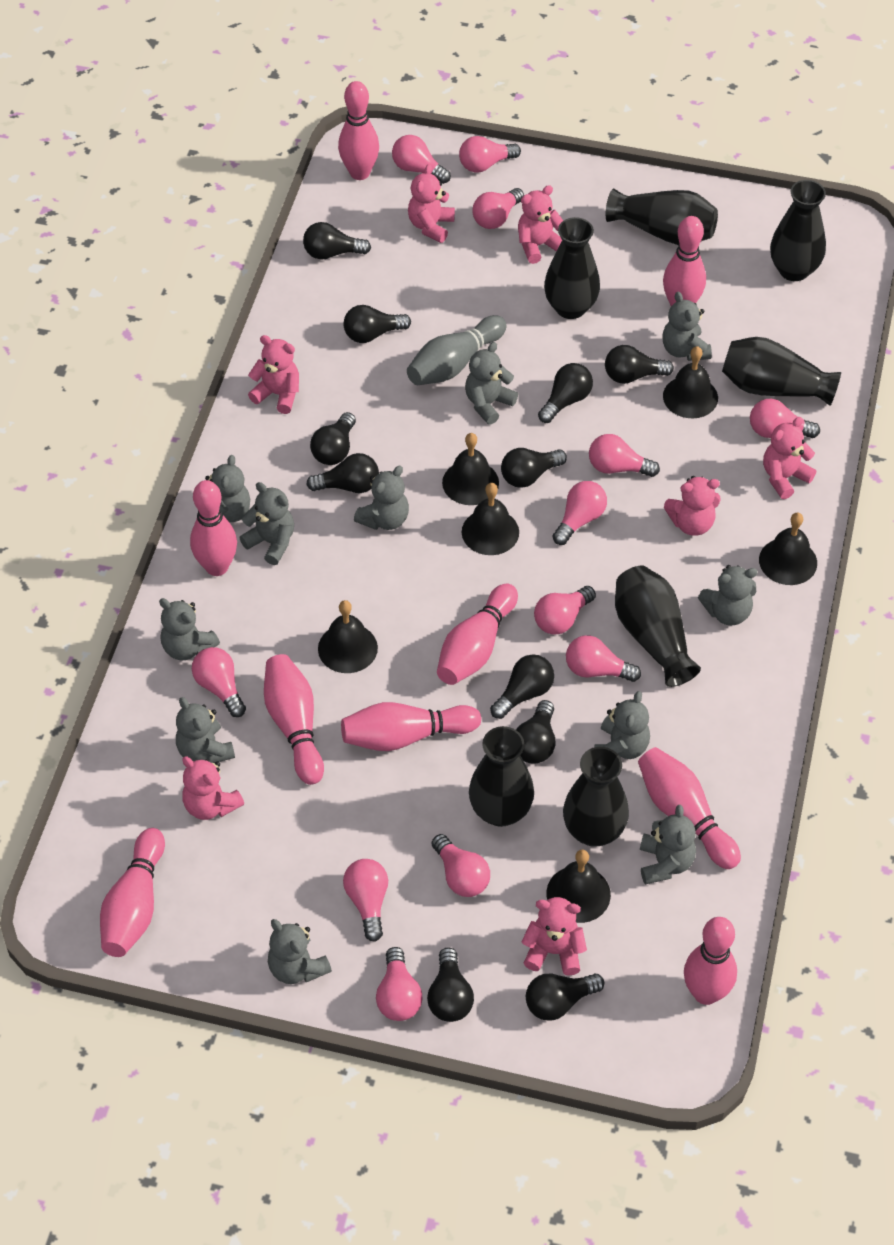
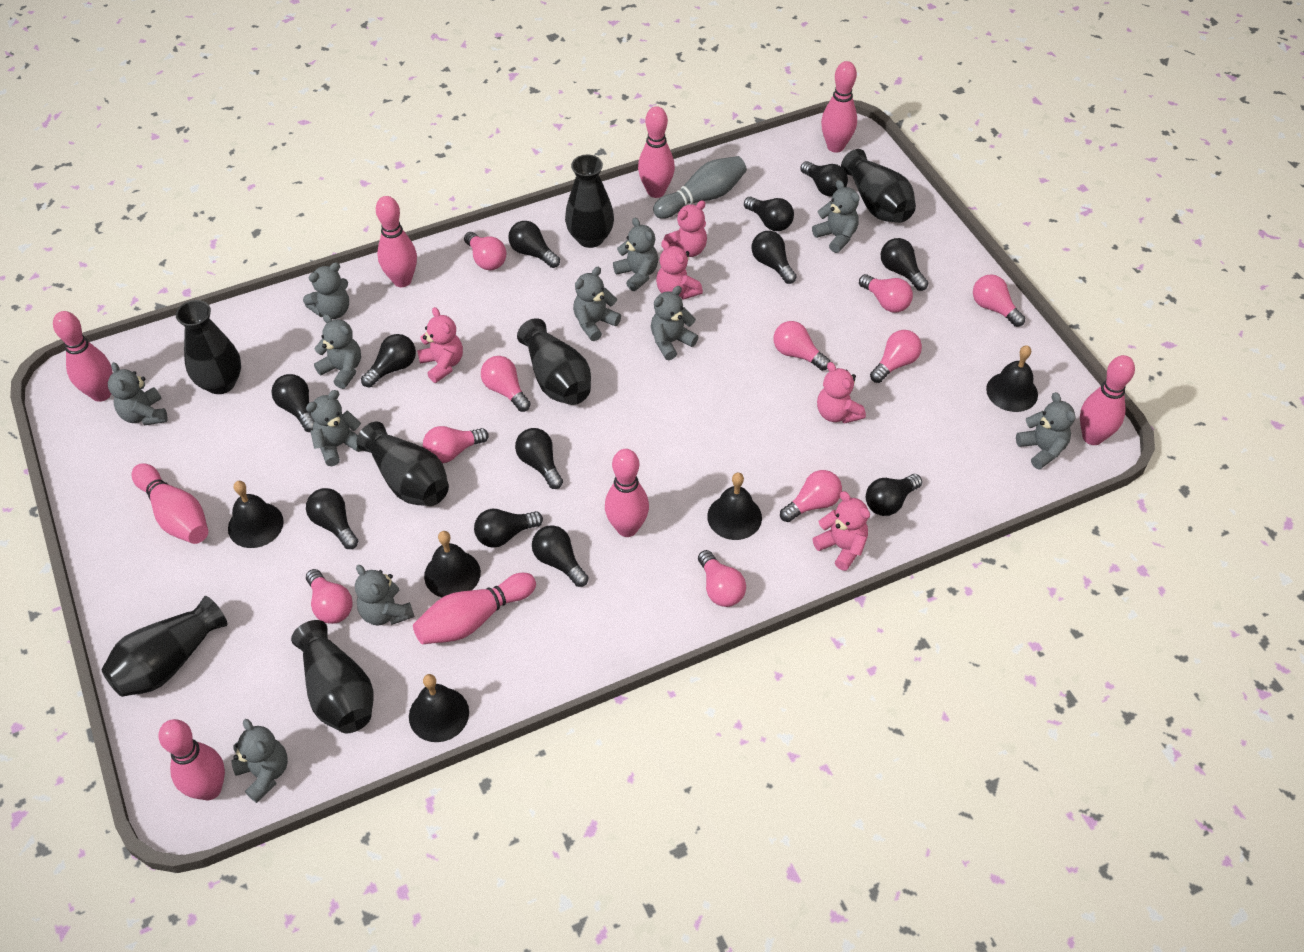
black bell: 6 -> 5
black light bulb: 11 -> 12
pink light bulb: 12 -> 10
pink teddy bear: 7 -> 5

